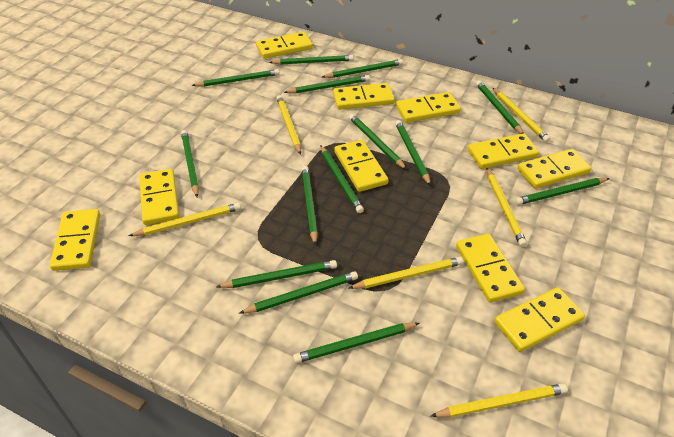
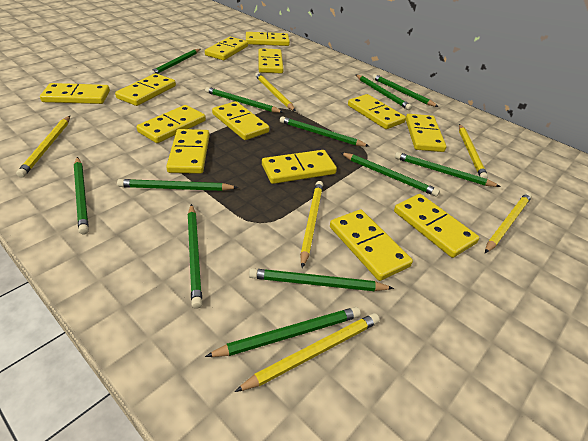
green pencil: 14 -> 12
yellow domino: 10 -> 13

